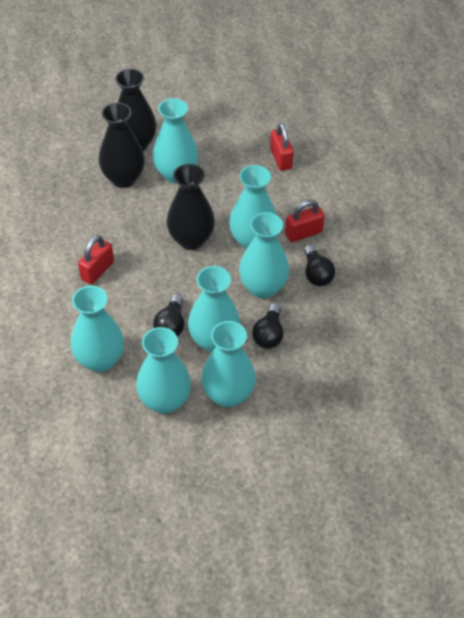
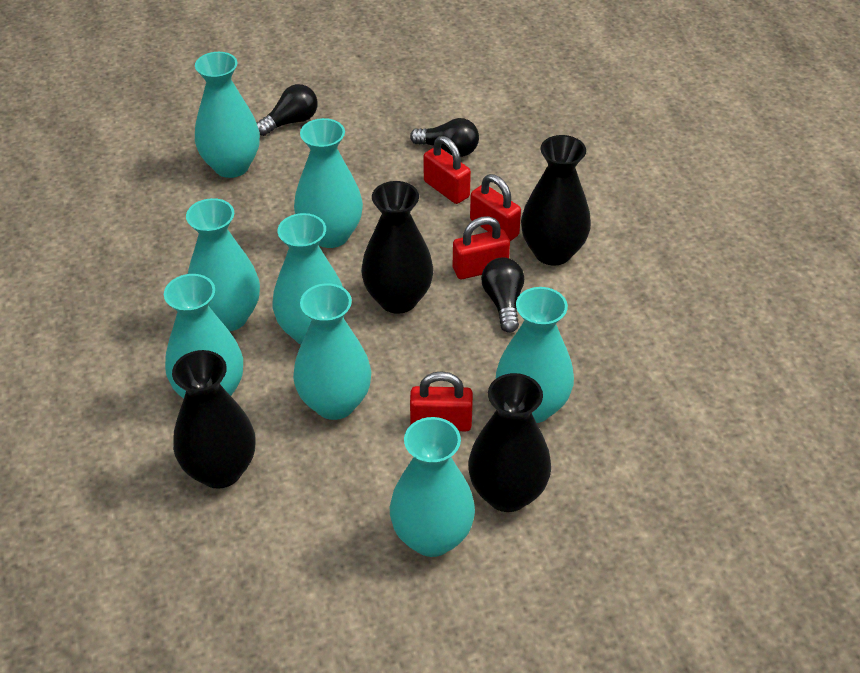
black vase: 3 -> 4
red padlock: 3 -> 4
turquoise vase: 7 -> 8

